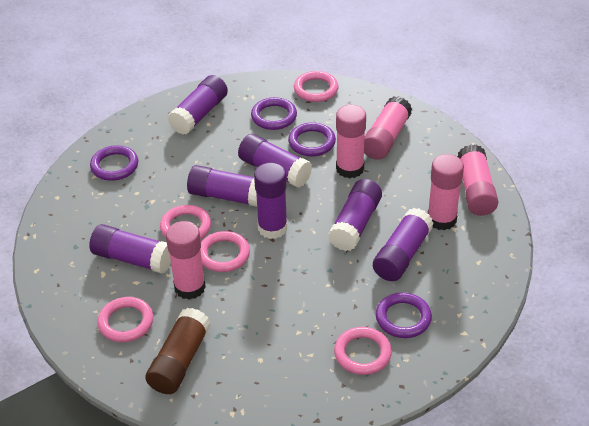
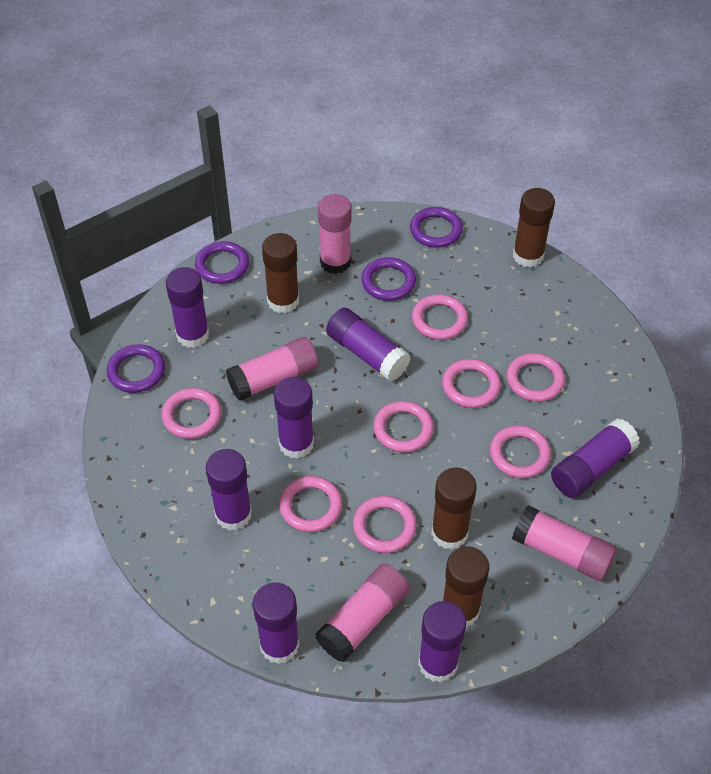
brown glue stick: 1 -> 4
pink glue stick: 5 -> 4
pink ring: 5 -> 8

